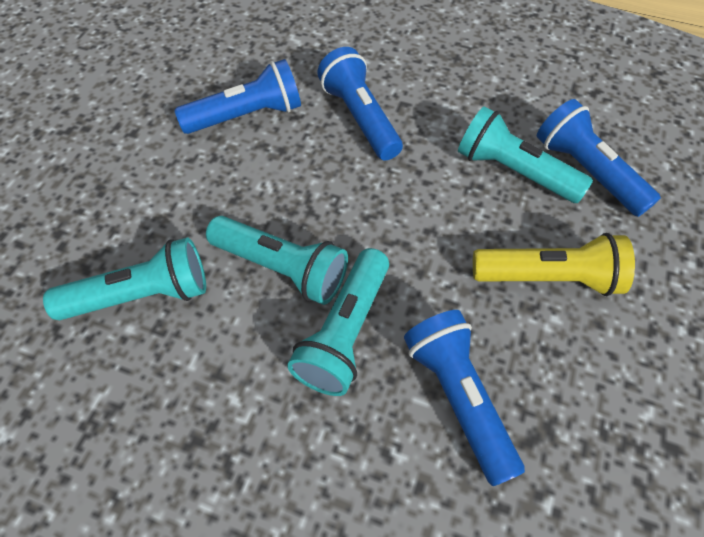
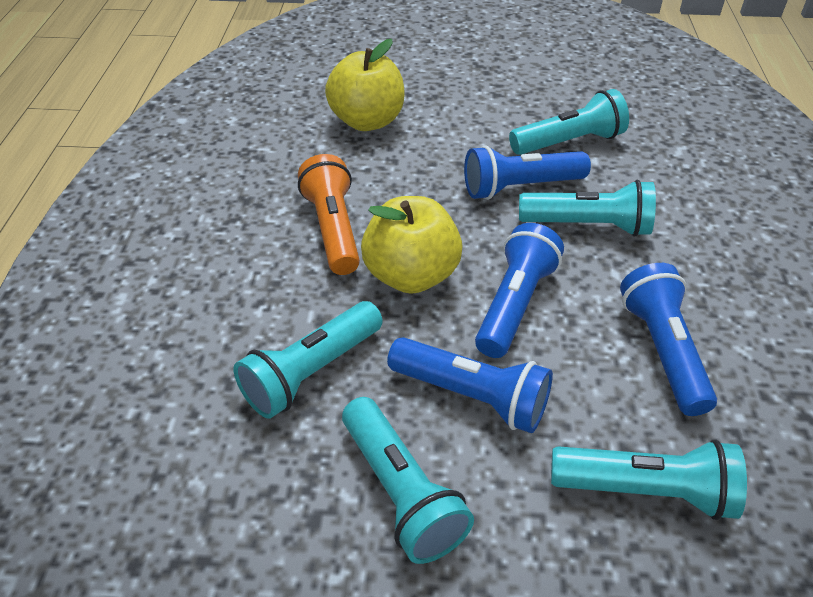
orange flashlight: 0 -> 1
turquoise flashlight: 4 -> 5
yellow apple: 0 -> 2
yellow flashlight: 1 -> 0

